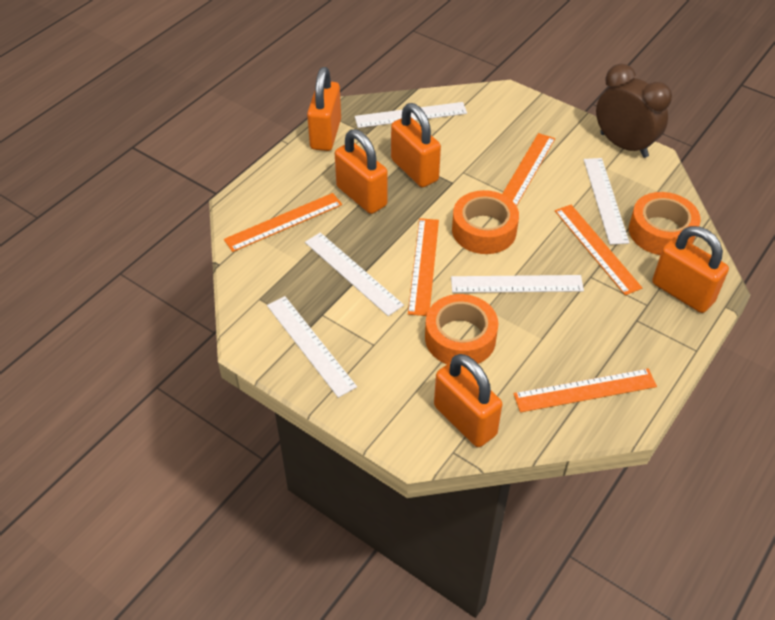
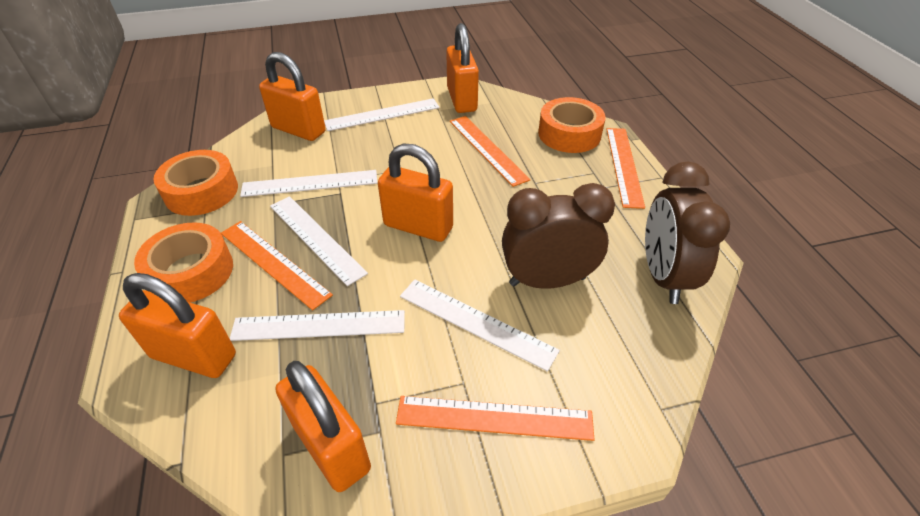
brown clock: 1 -> 2
orange ruler: 5 -> 4

